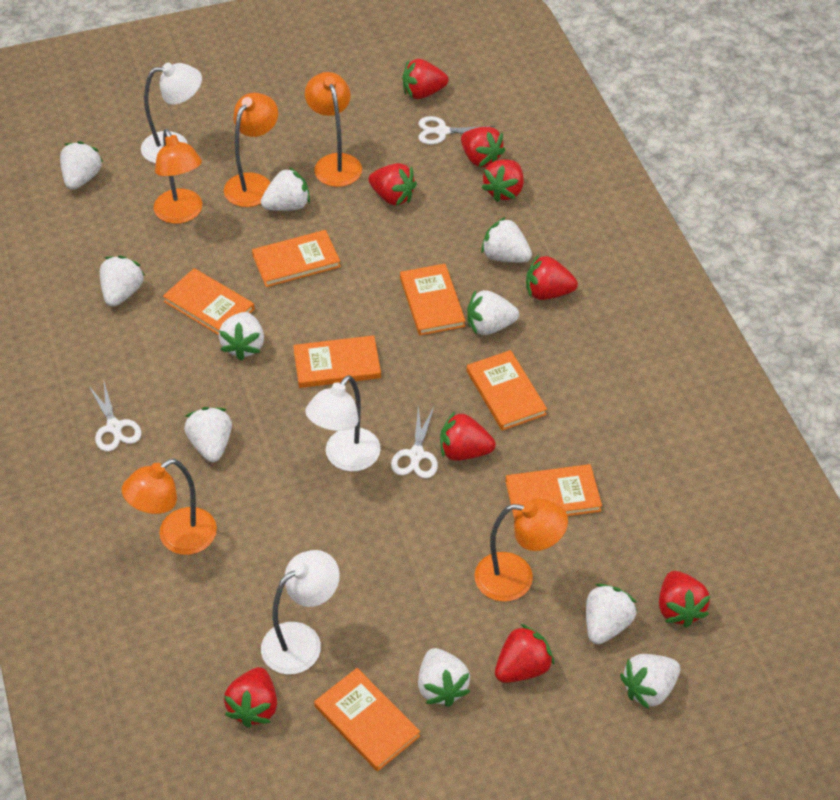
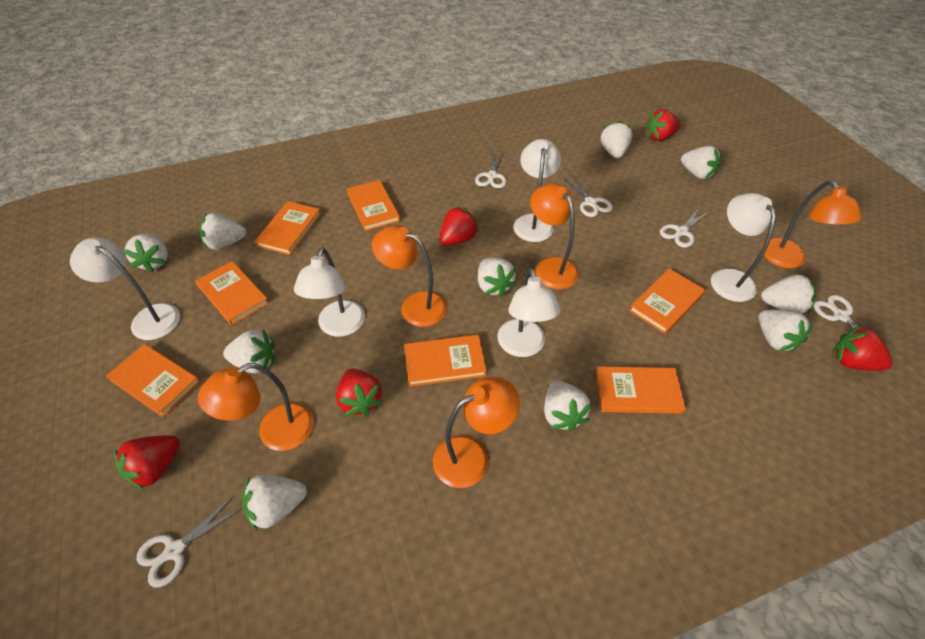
red strawberry: 9 -> 5
white lamp: 3 -> 5
white scissors: 3 -> 5

